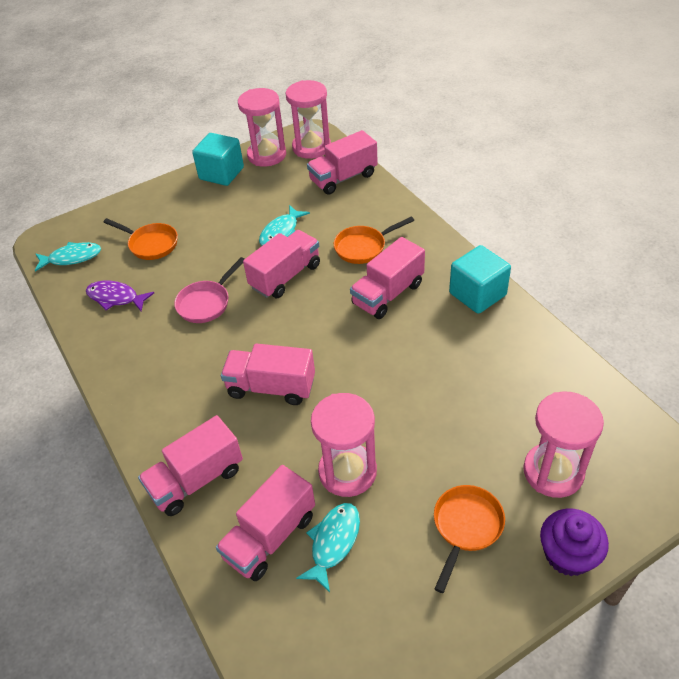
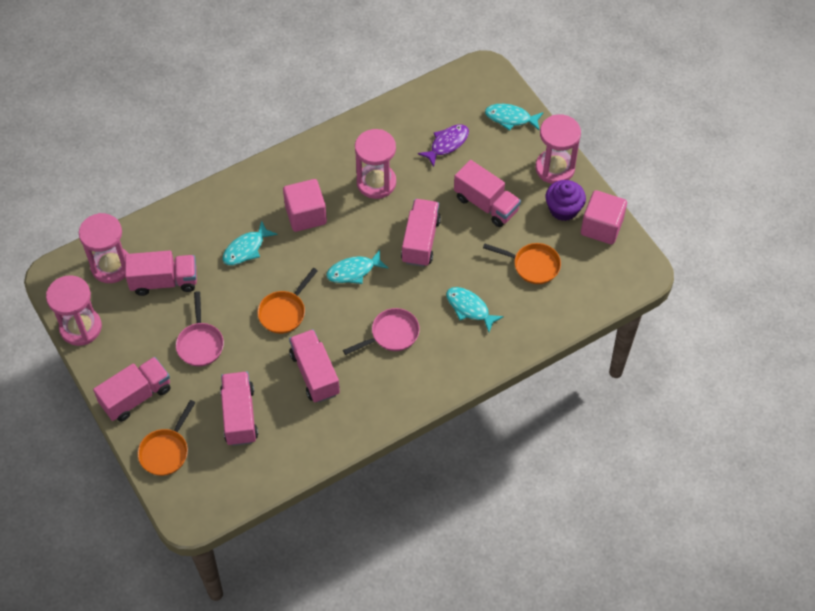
pink cube: 0 -> 2
pink pan: 1 -> 2
turquoise cube: 2 -> 0
turquoise fish: 3 -> 4

